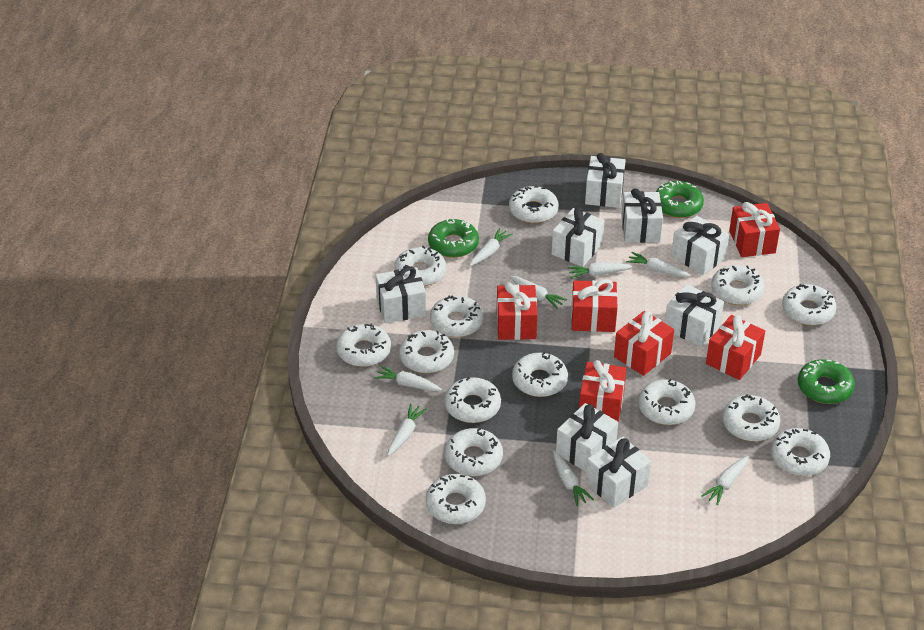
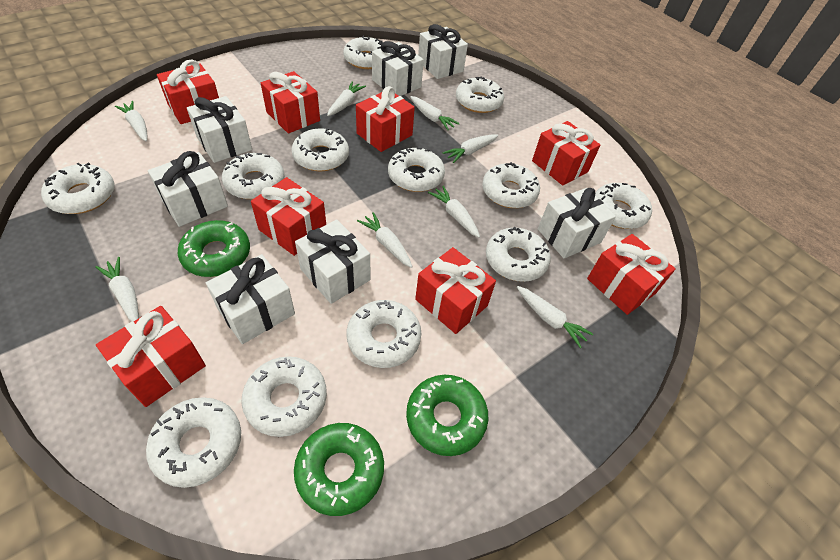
red gift: 6 -> 8
white donut: 14 -> 12
white gift: 8 -> 7

